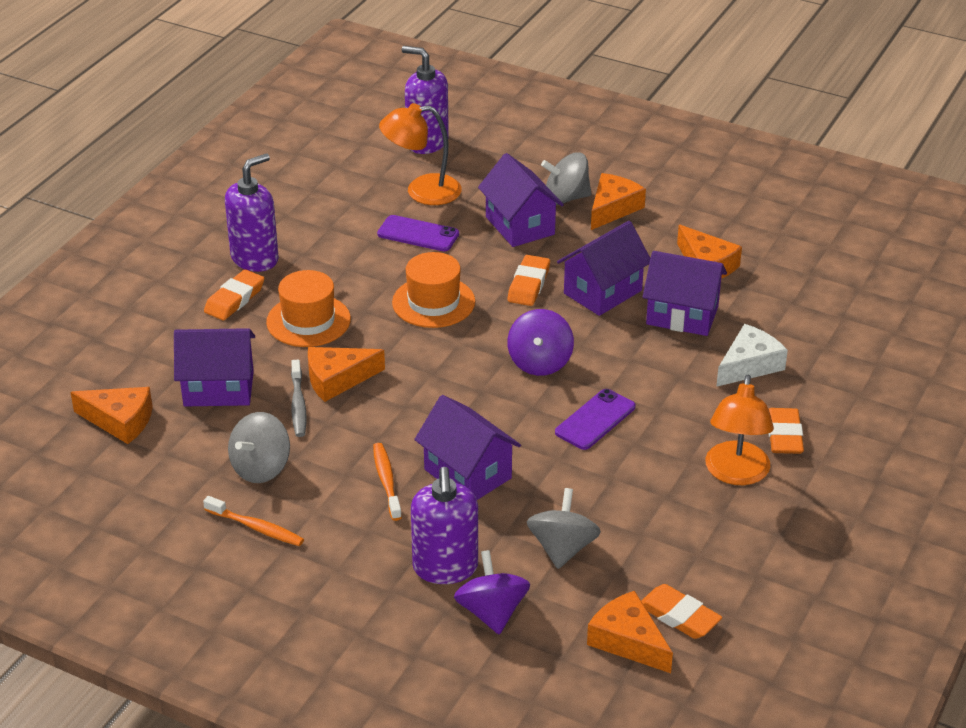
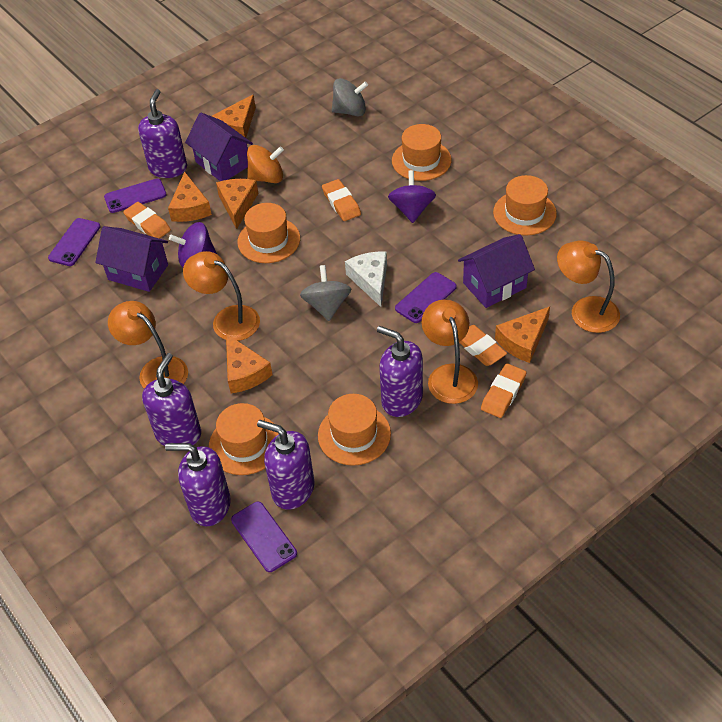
grey spinning top: 3 -> 2
grey toothbrush: 1 -> 0
orange hat: 2 -> 5
orange lamp: 2 -> 4
orange spinning top: 0 -> 1
orange toothbrush: 2 -> 0
purple house: 5 -> 3
purple phone: 2 -> 4
purple soap dispenser: 3 -> 5

